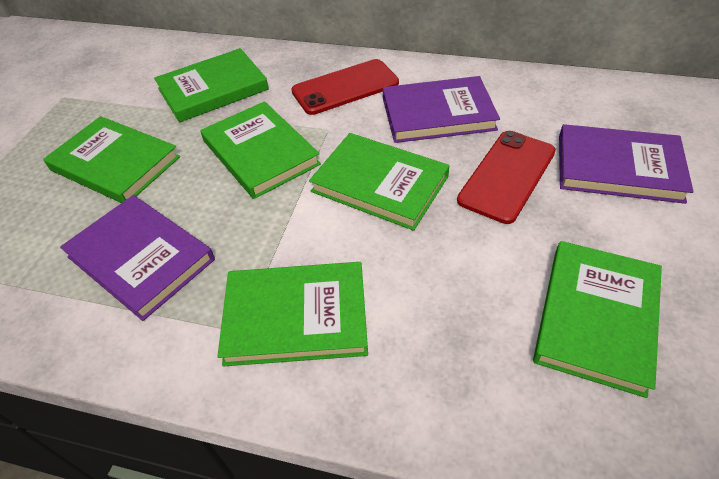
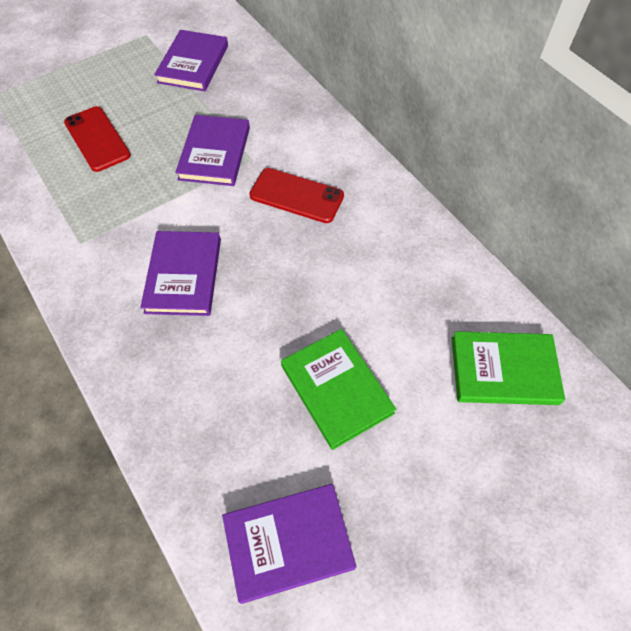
green book: 6 -> 2
purple book: 3 -> 4

